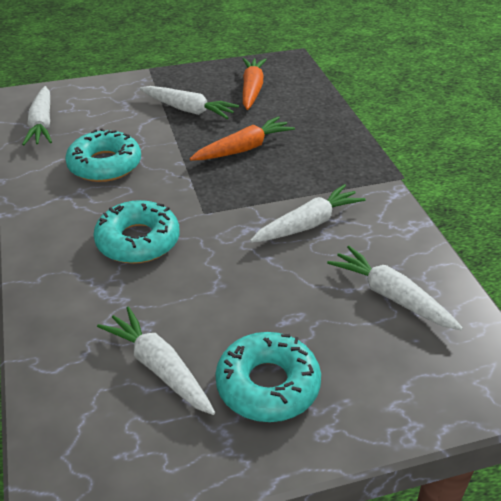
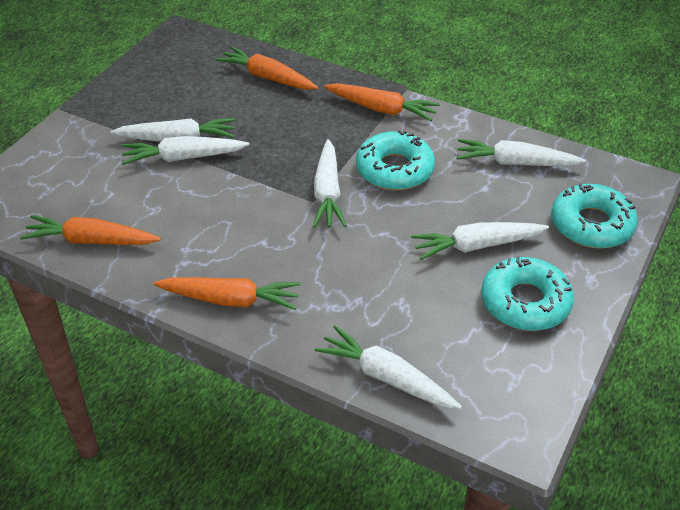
orange carrot: 2 -> 4
white carrot: 5 -> 6

